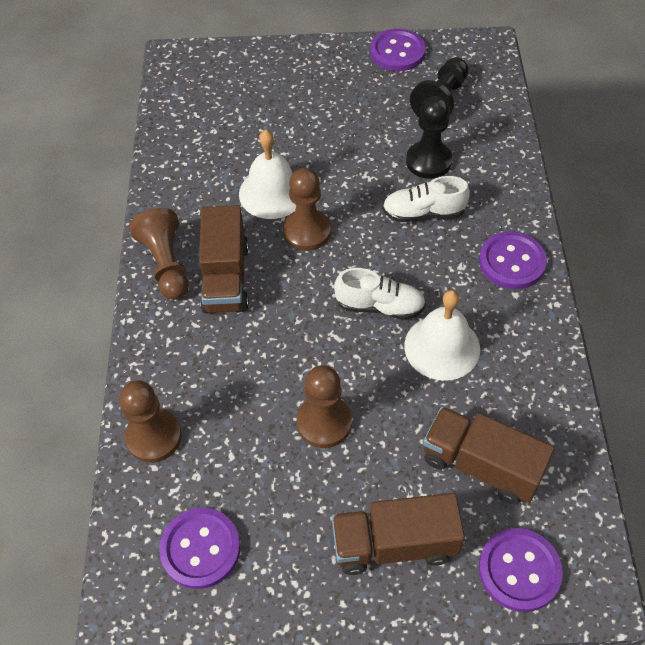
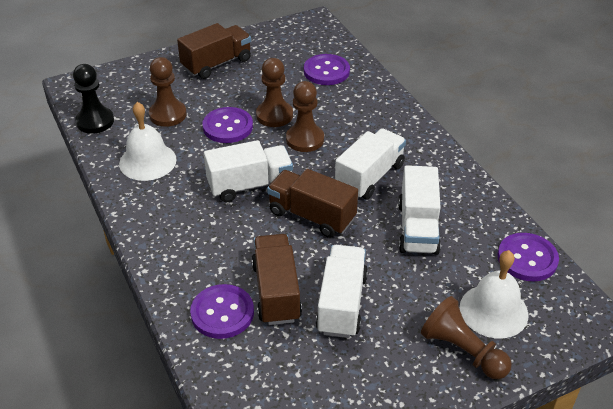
black pawn: 2 -> 1
white shoe: 2 -> 0
white truck: 0 -> 4

